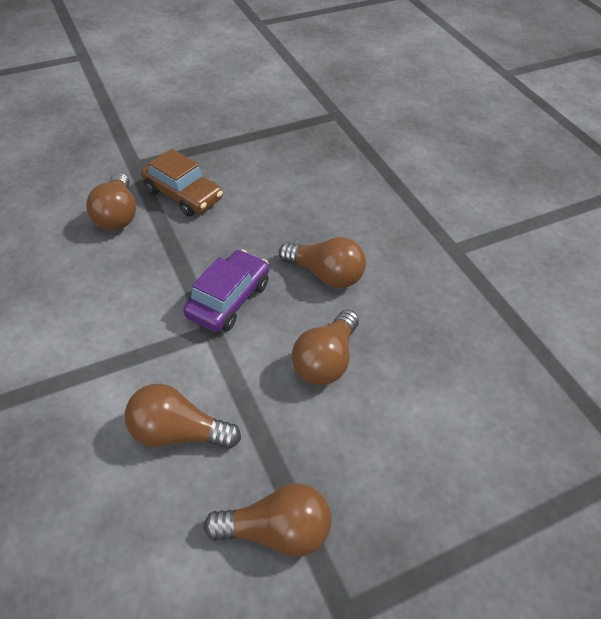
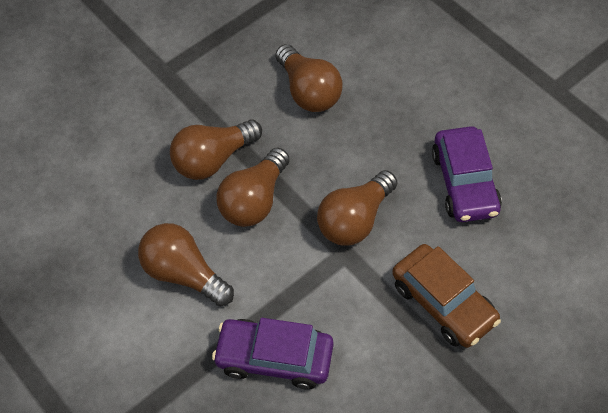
purple car: 1 -> 2

